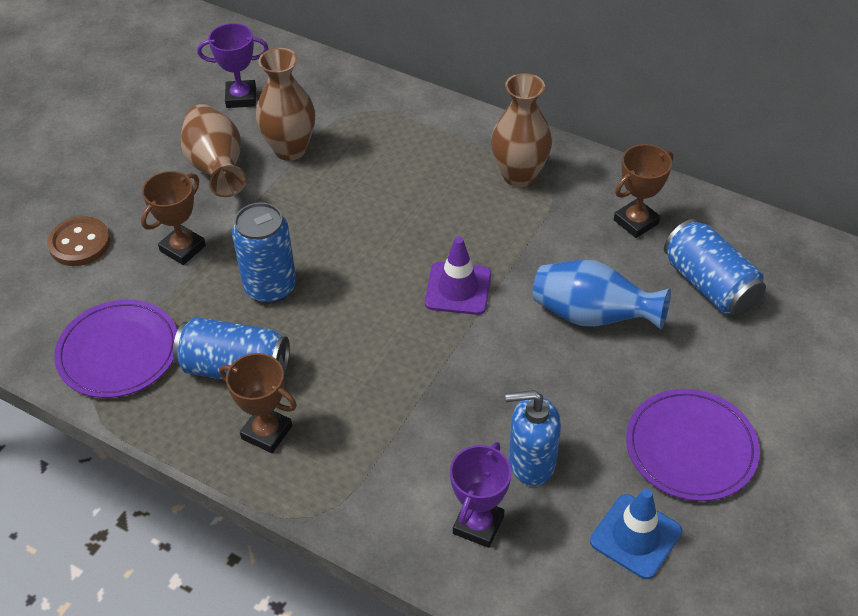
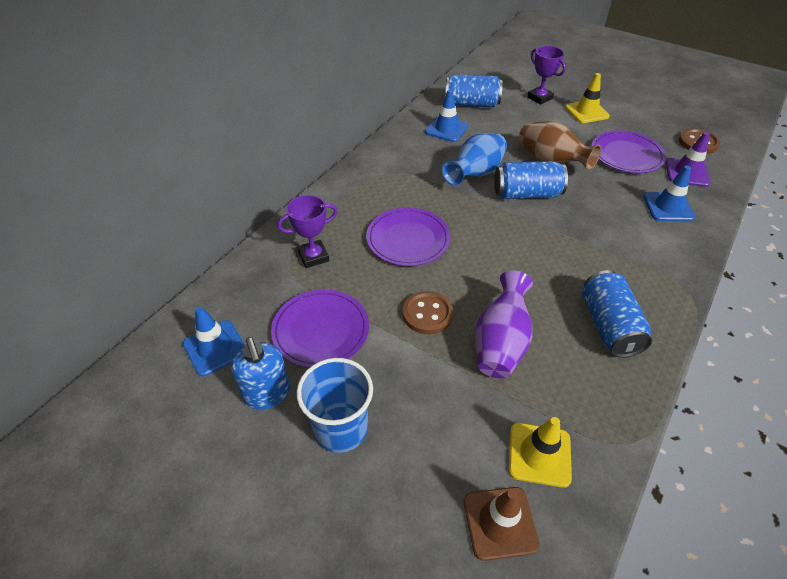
blue cup: 0 -> 1
blue traffic cone: 1 -> 3
brown button: 1 -> 2
brown traffic cone: 0 -> 1
brown trophy: 3 -> 0
brown vase: 3 -> 1
purple plate: 2 -> 3
purple vase: 0 -> 1
yellow traffic cone: 0 -> 2

